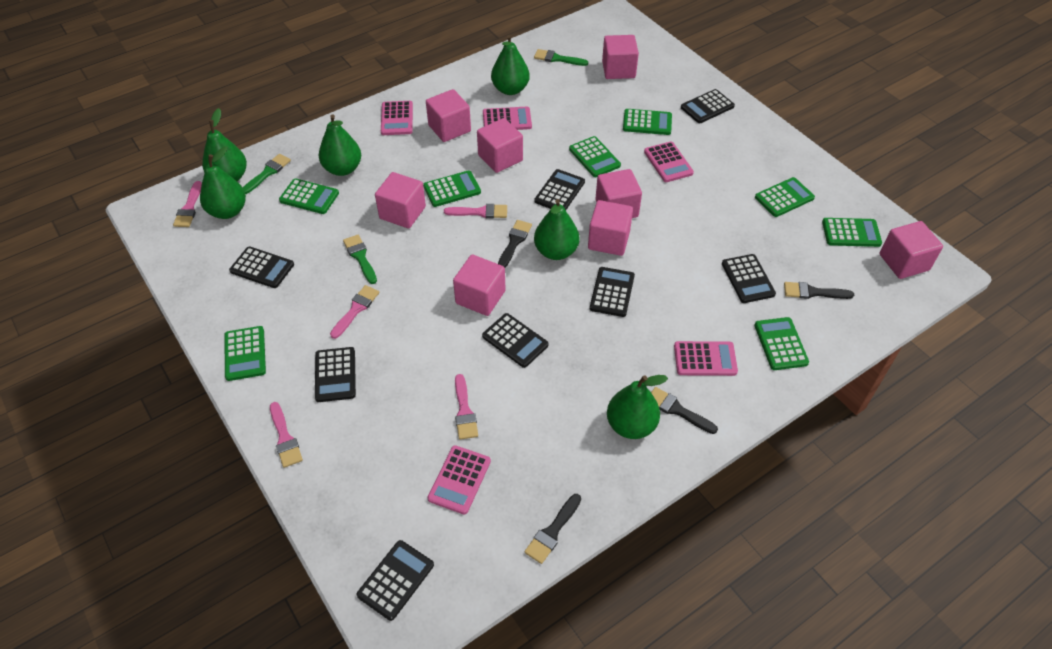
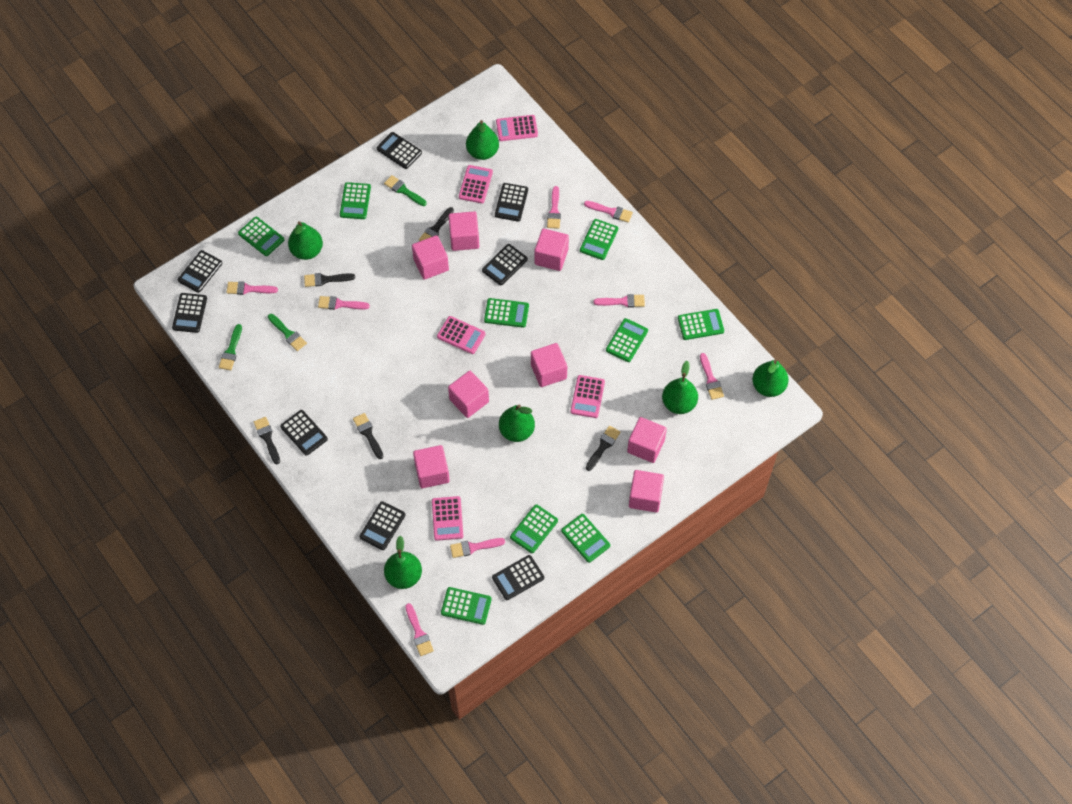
black brush: 4 -> 5
green calculator: 8 -> 9
pink brush: 5 -> 8

